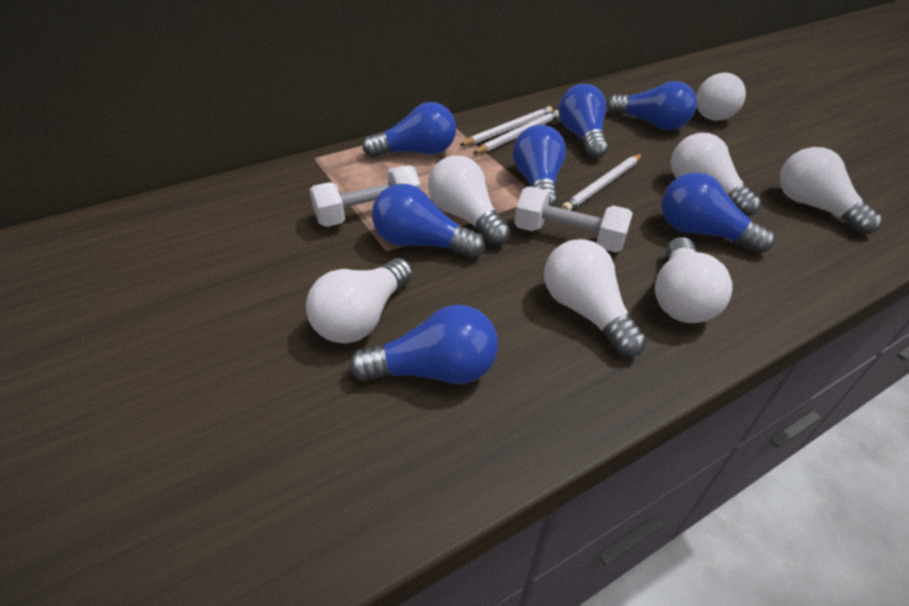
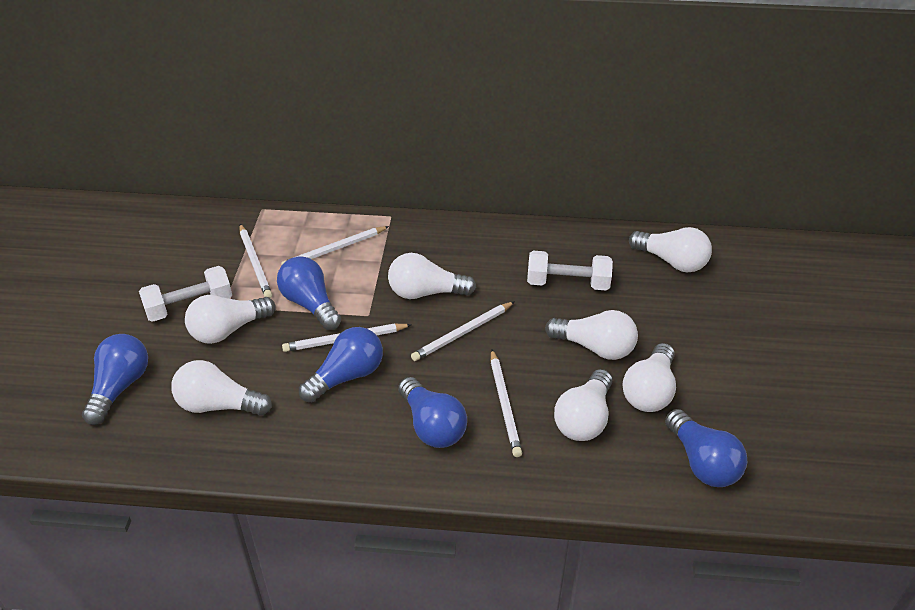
blue light bulb: 7 -> 5
white pencil: 3 -> 5

